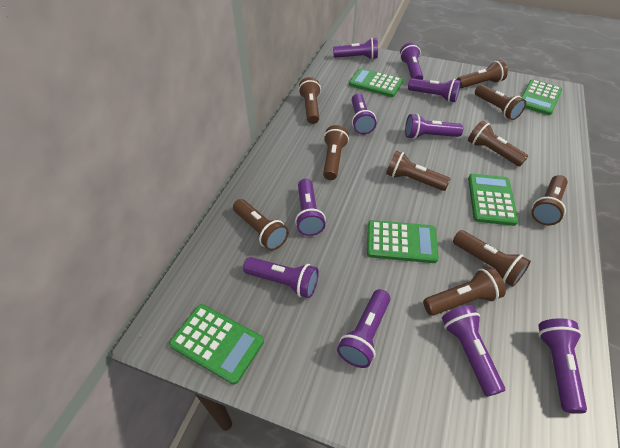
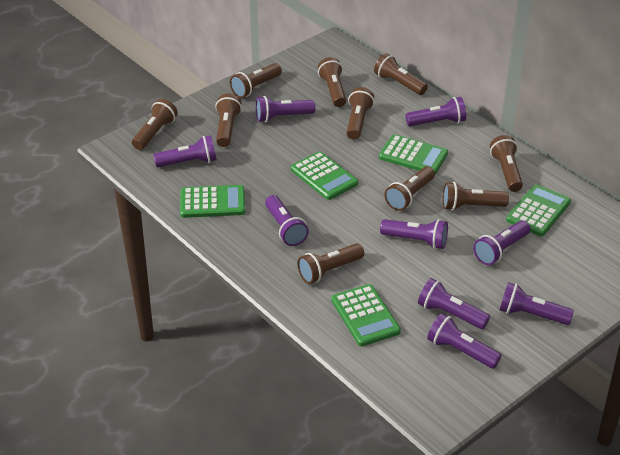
purple flashlight: 10 -> 9

